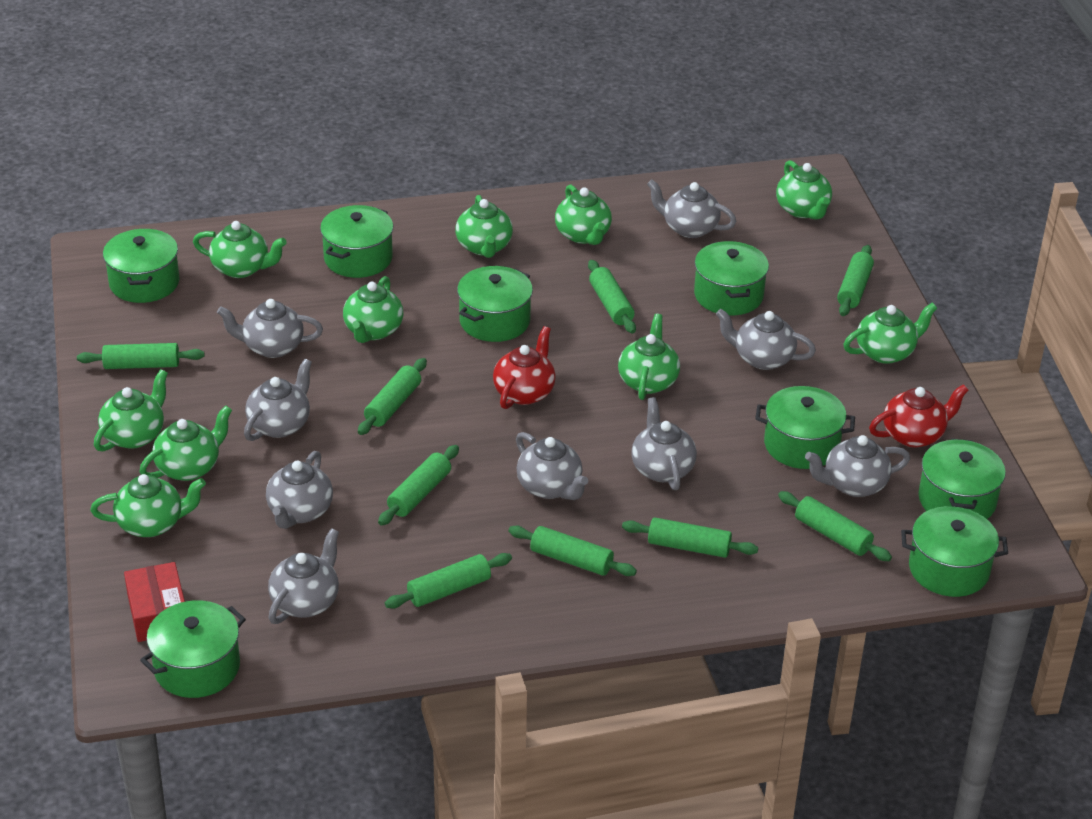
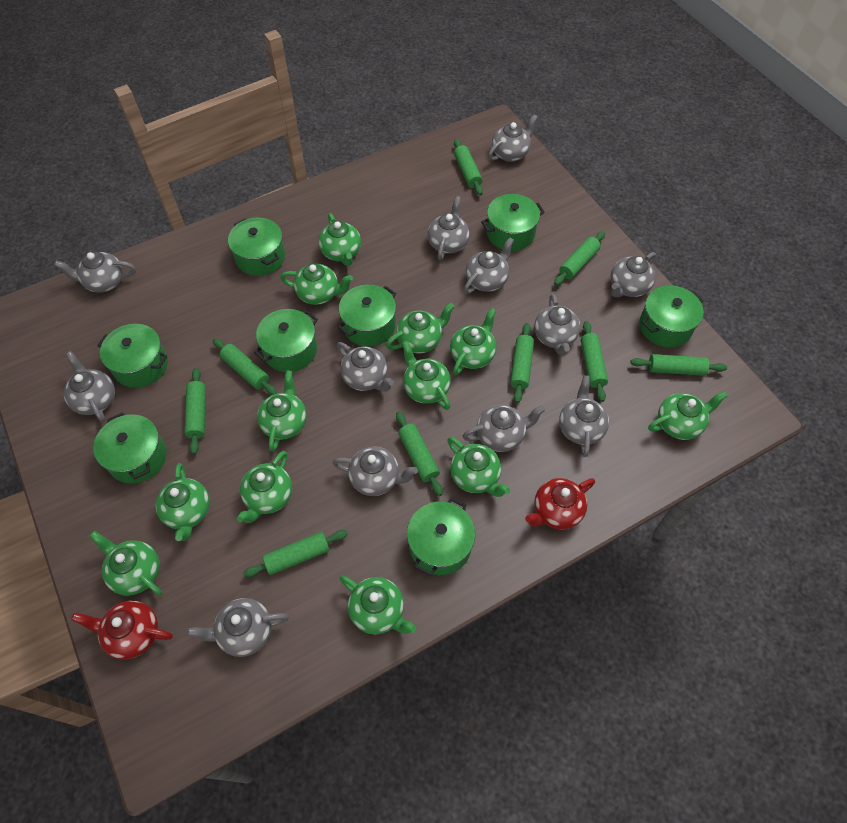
green teapot: 10 -> 12
grey teapot: 9 -> 12
red box: 1 -> 0

